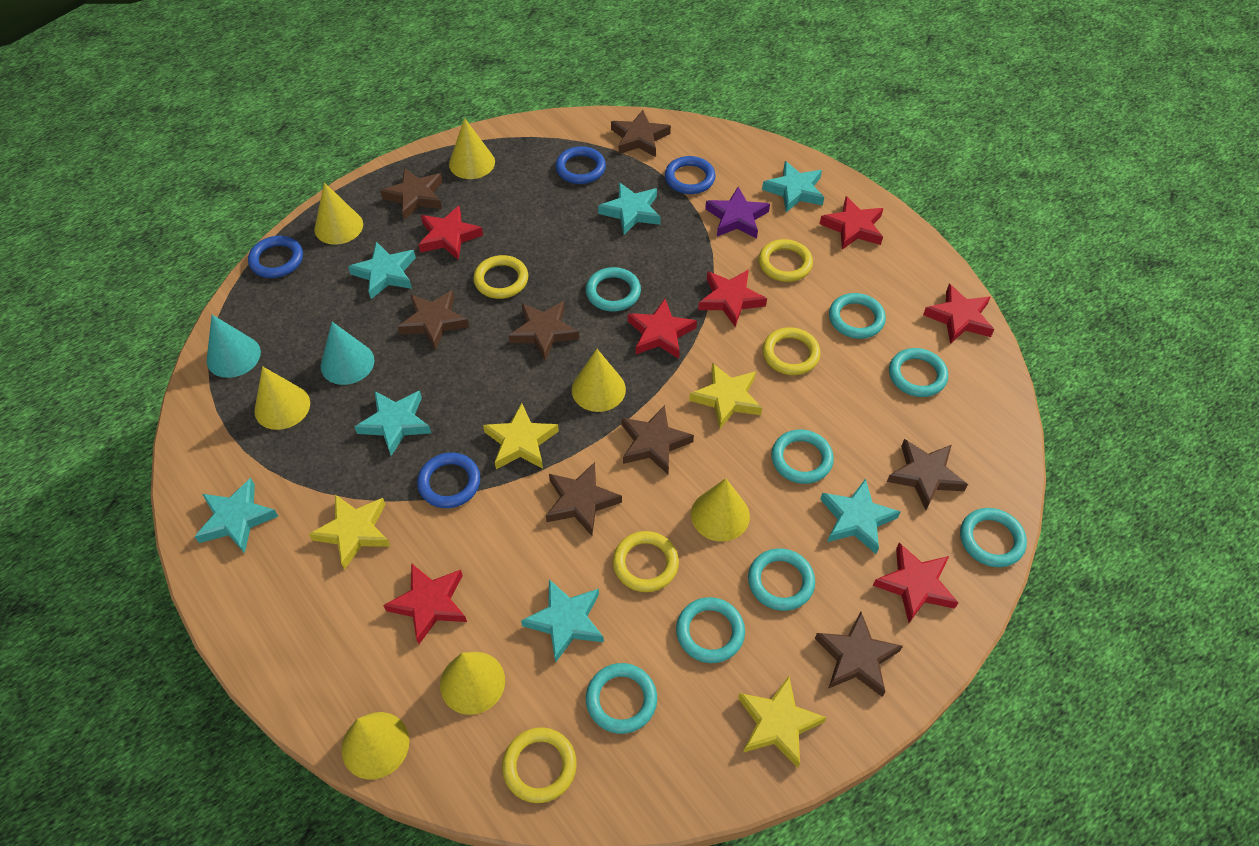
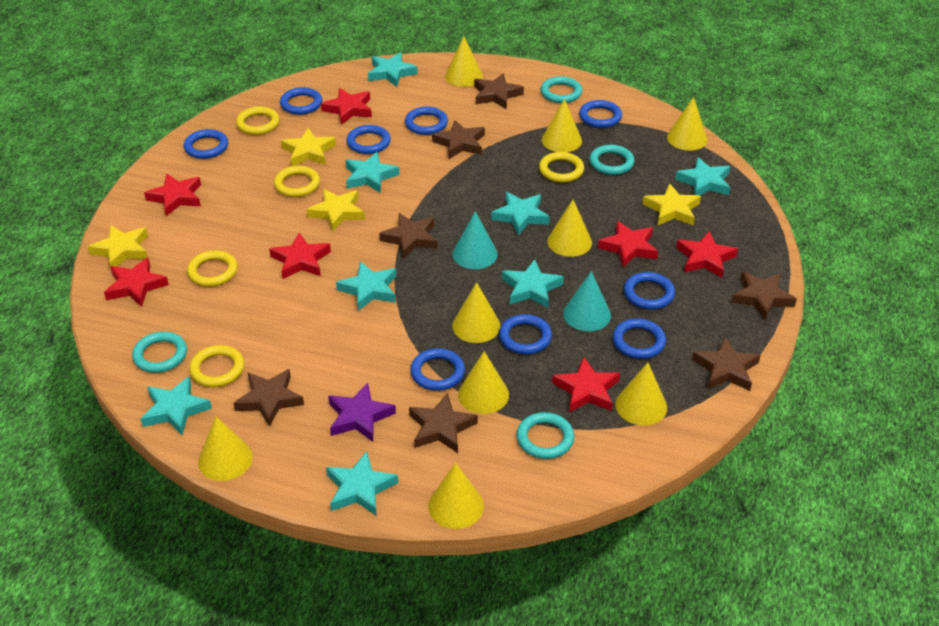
blue ring: 4 -> 9
brown star: 8 -> 7
turquoise ring: 8 -> 4
turquoise star: 7 -> 8
yellow cone: 7 -> 9

